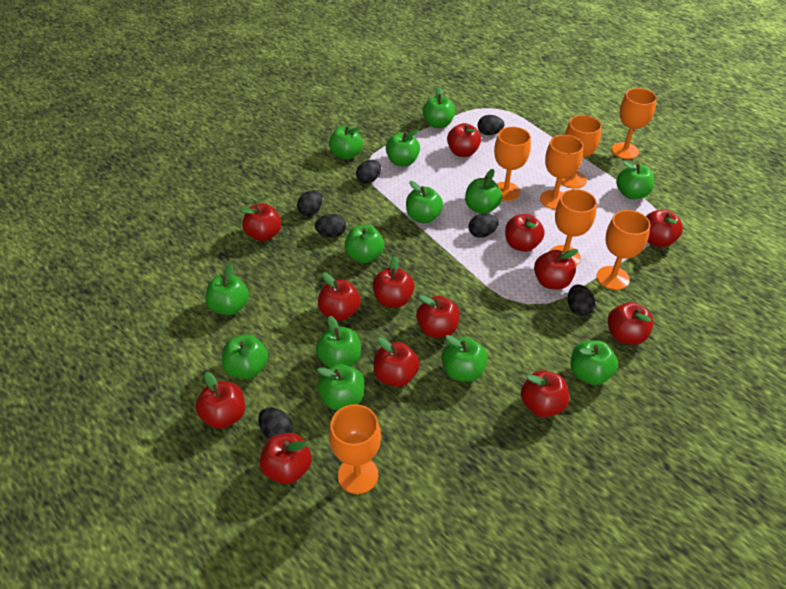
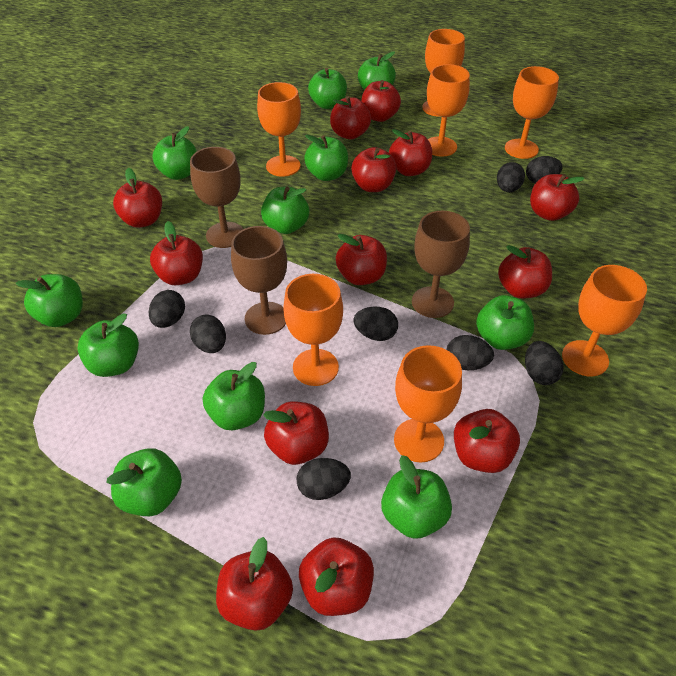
black egg: 7 -> 8
brown goblet: 0 -> 3
green apple: 13 -> 11

